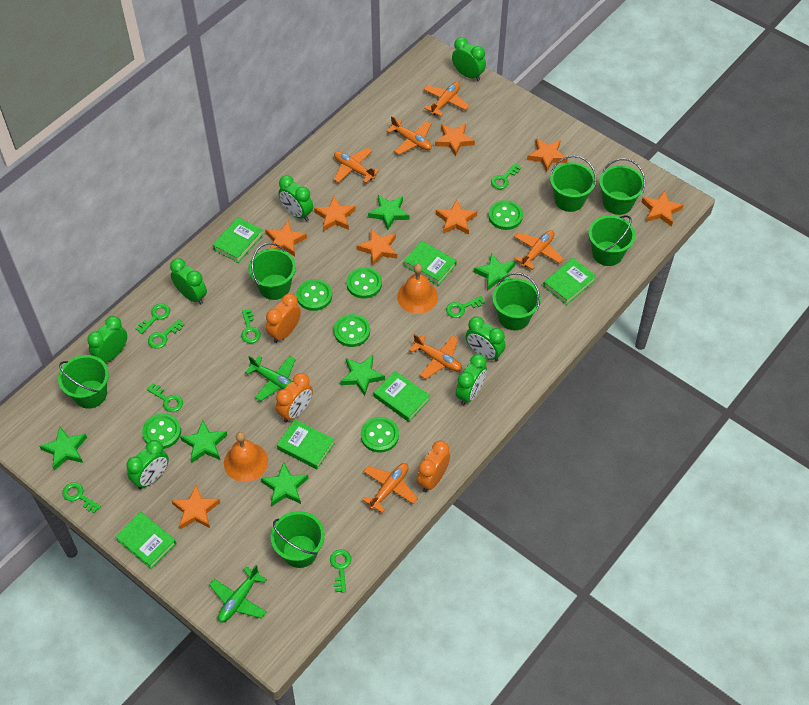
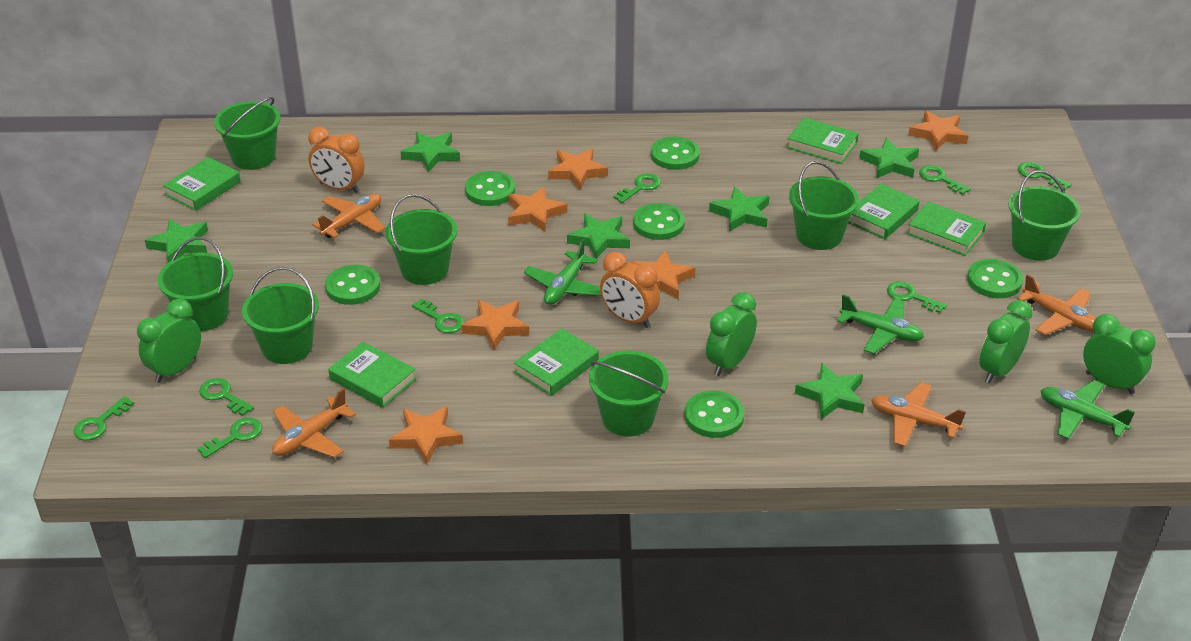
green clock: 7 -> 4
green plane: 2 -> 3
orange bell: 2 -> 0
orange clock: 3 -> 2
orange plane: 6 -> 4
orange star: 8 -> 6

